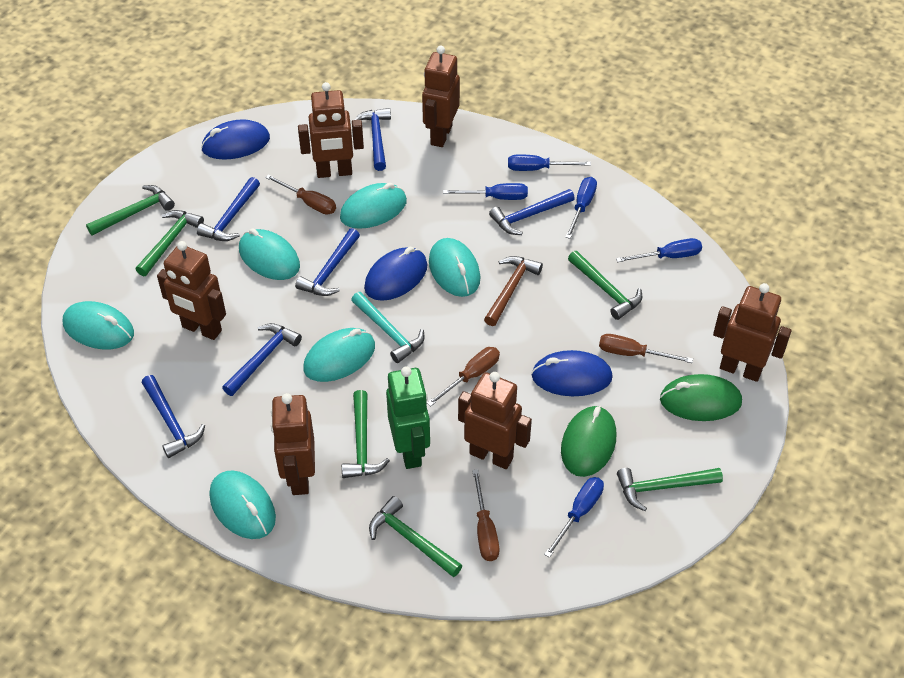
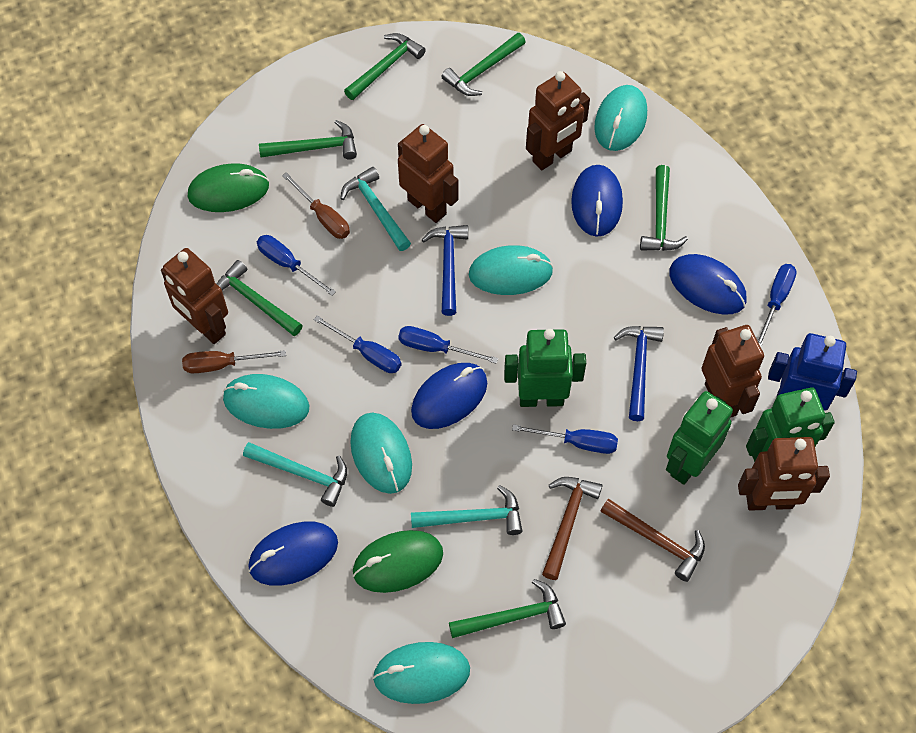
blue hammer: 6 -> 2
blue mouse: 3 -> 4
blue robot: 0 -> 1
brown hammer: 1 -> 2
brown robot: 6 -> 5
brown screwdriver: 4 -> 2
green robot: 1 -> 3
turquoise hammer: 1 -> 3
turquoise mouse: 6 -> 5

